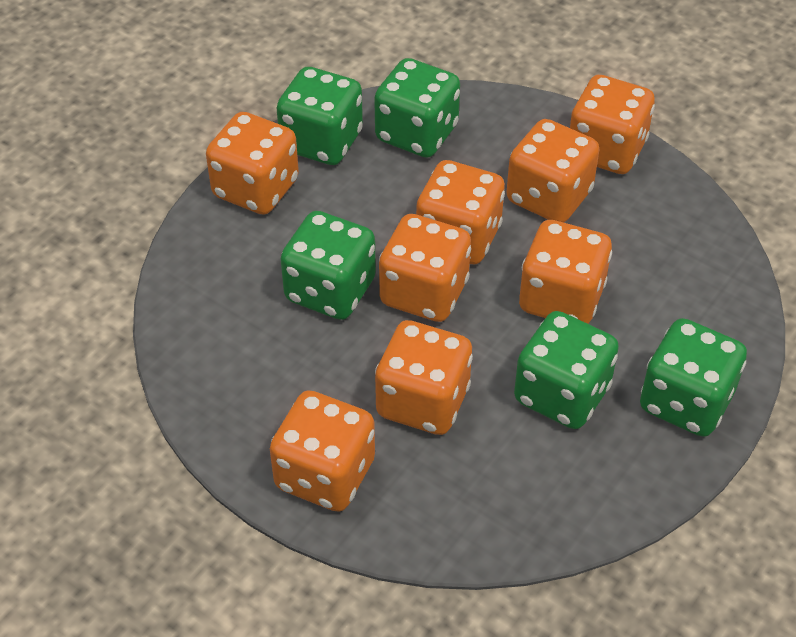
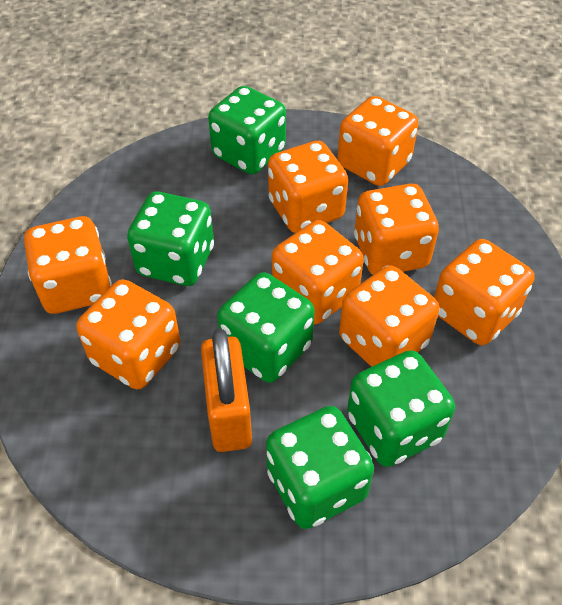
orange padlock: 0 -> 1

